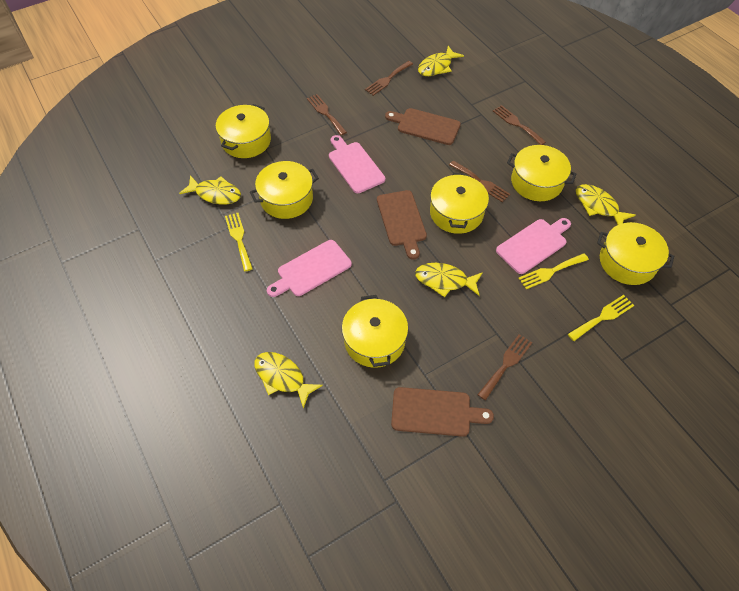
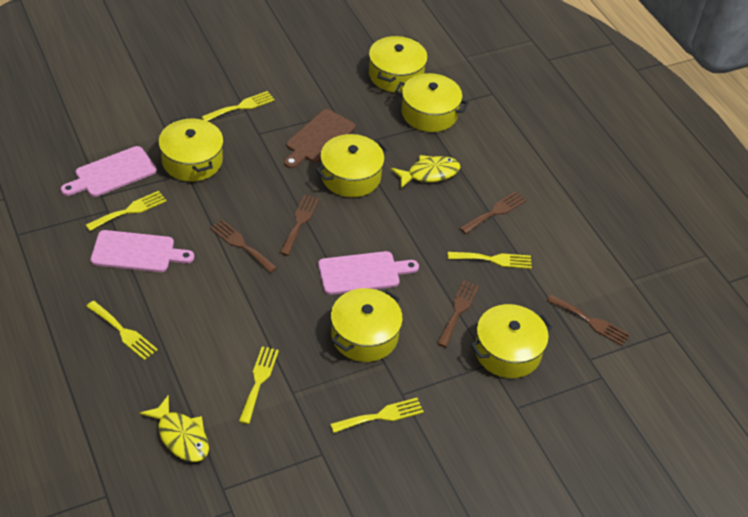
brown cutting board: 3 -> 1
yellow fish: 5 -> 2
yellow fork: 3 -> 6

